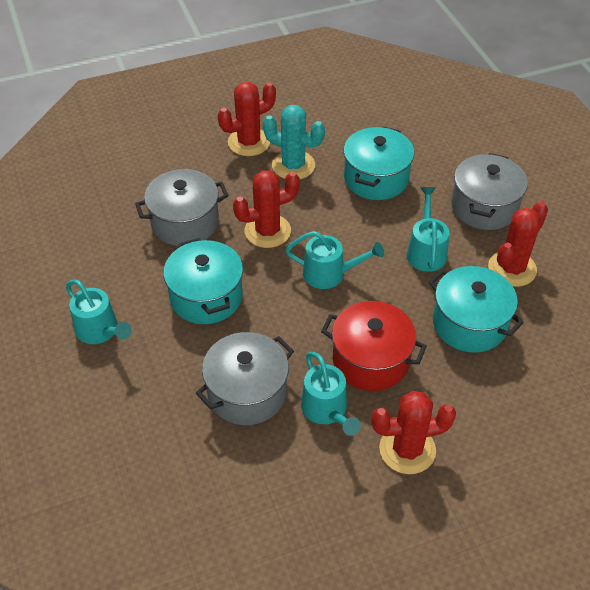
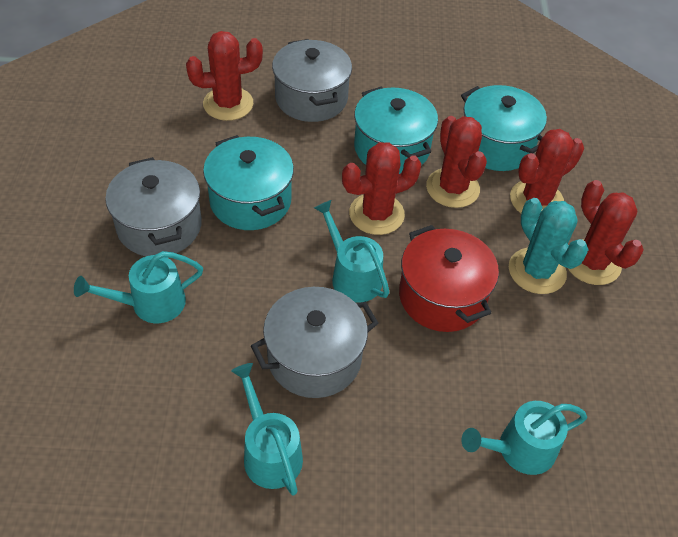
red cactus: 4 -> 5

